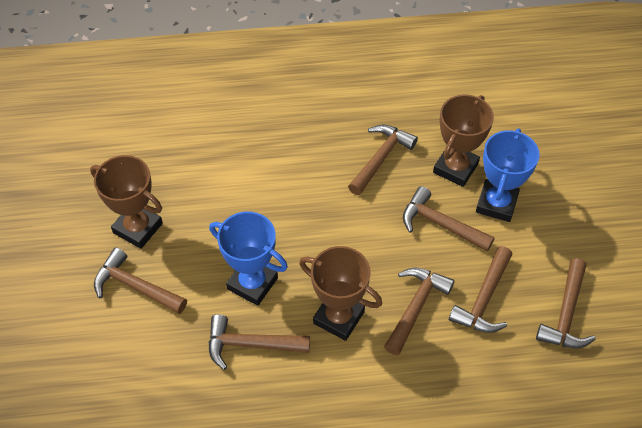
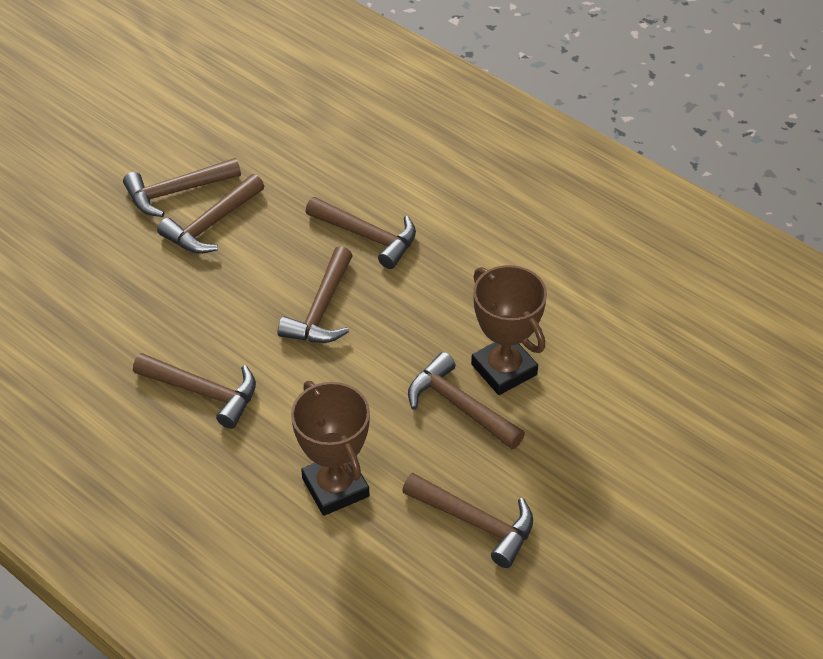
blue trophy: 2 -> 0
brown trophy: 3 -> 2

